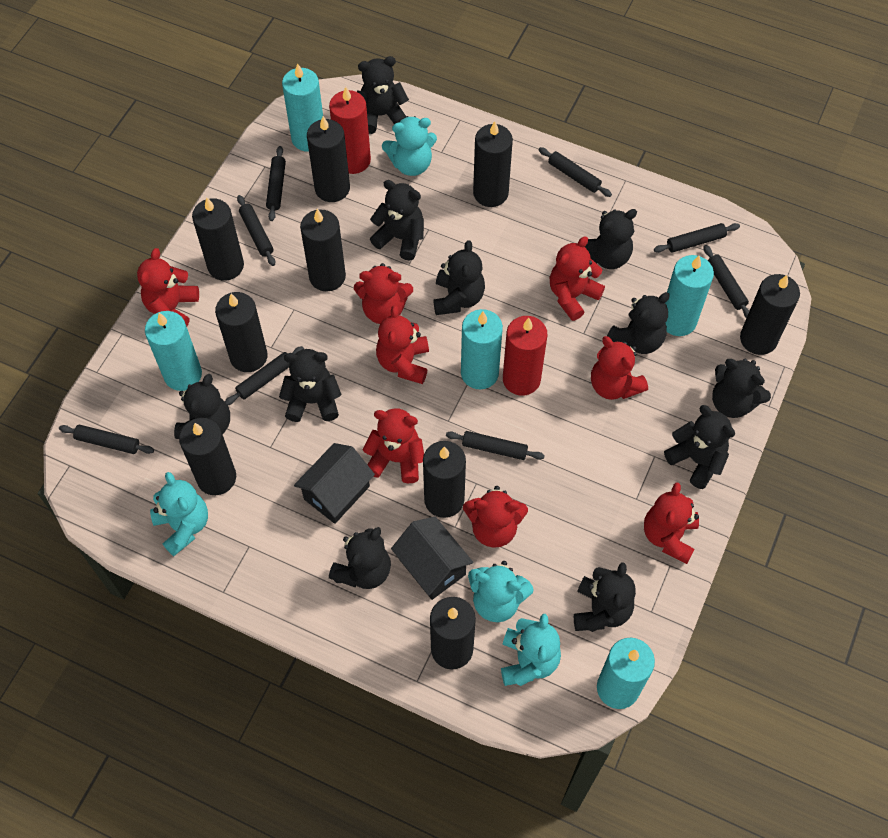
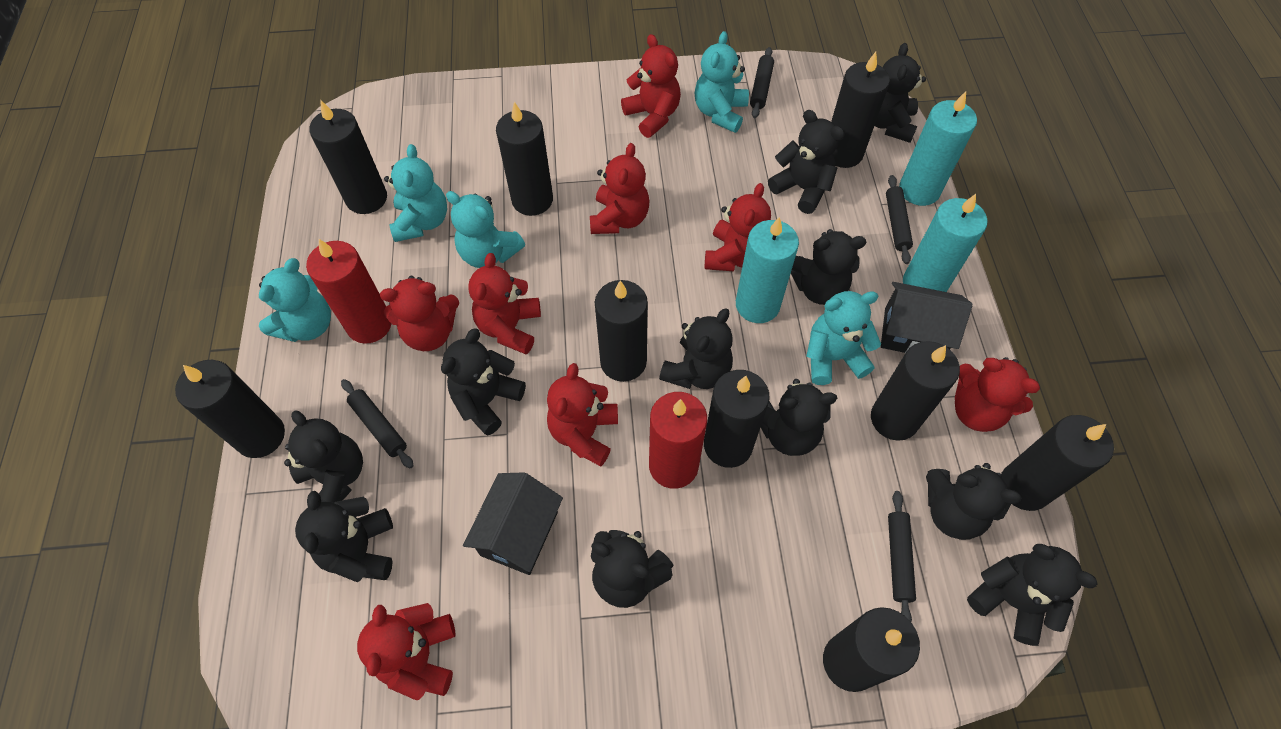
black rolling pin: 8 -> 4
turquoise candle: 5 -> 3
turquoise teddy bear: 4 -> 5

